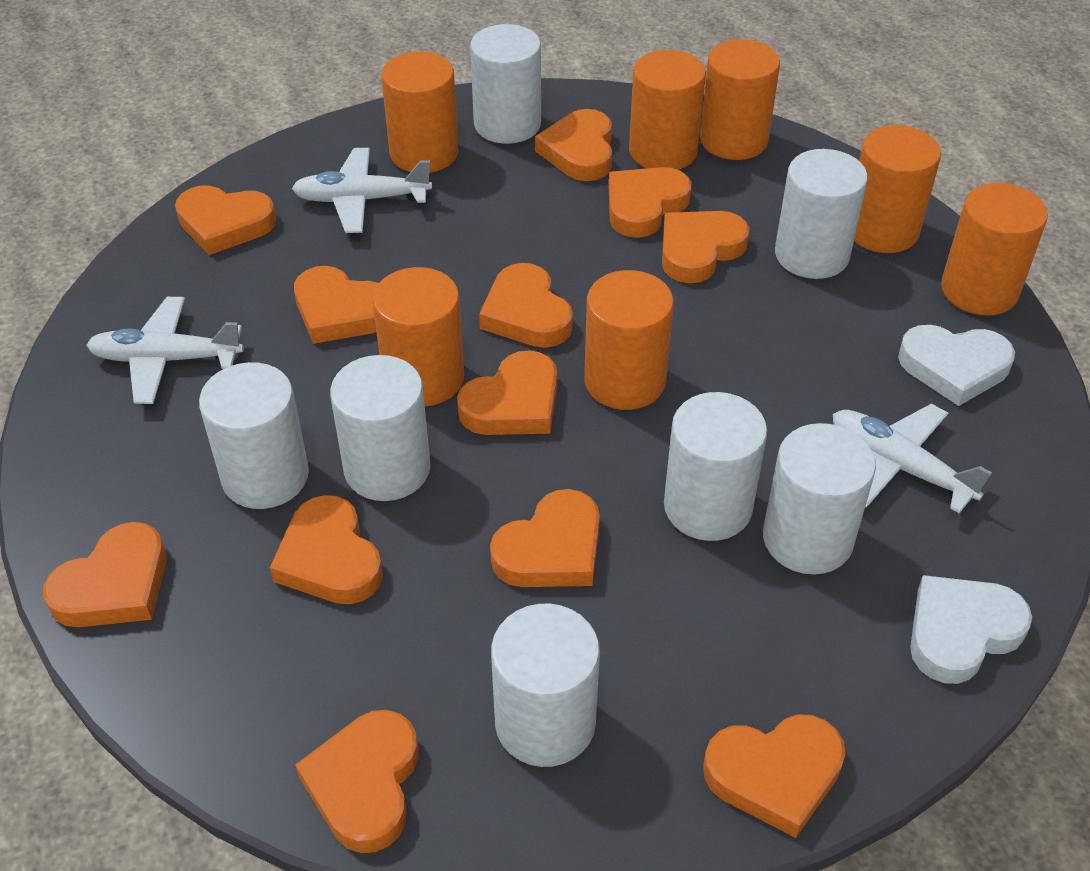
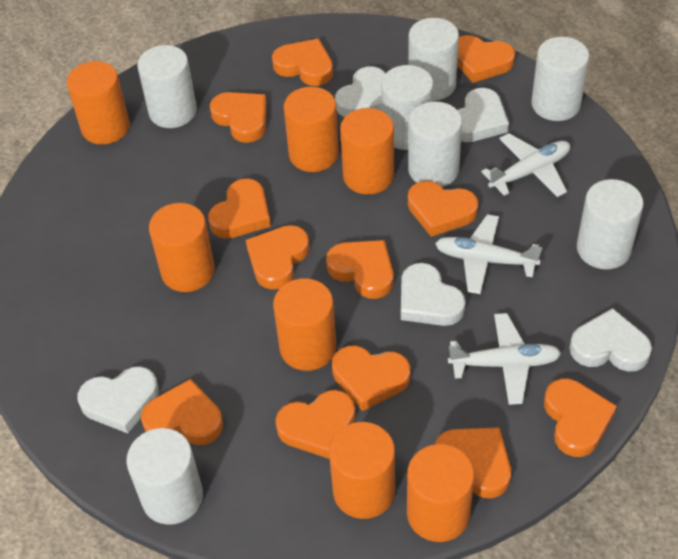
white heart: 2 -> 5

